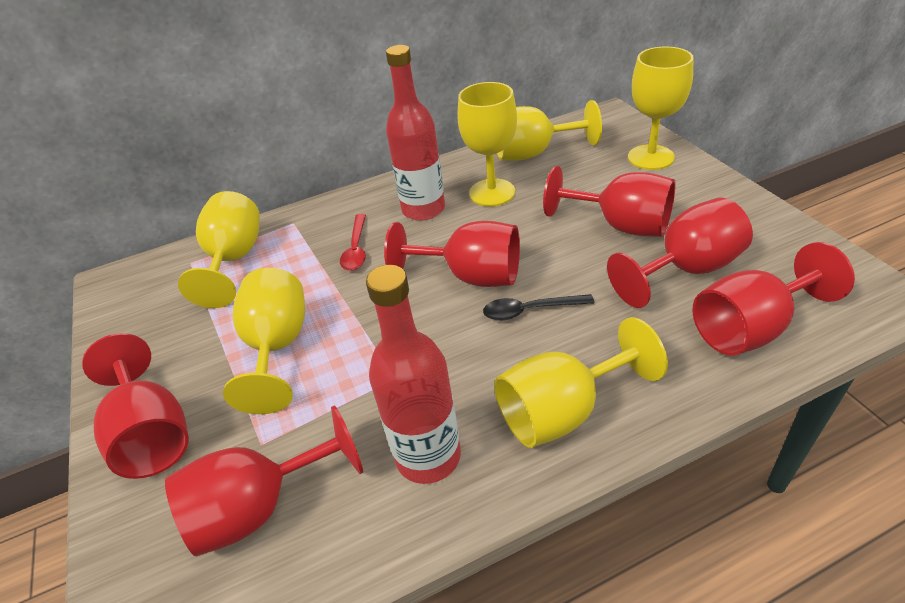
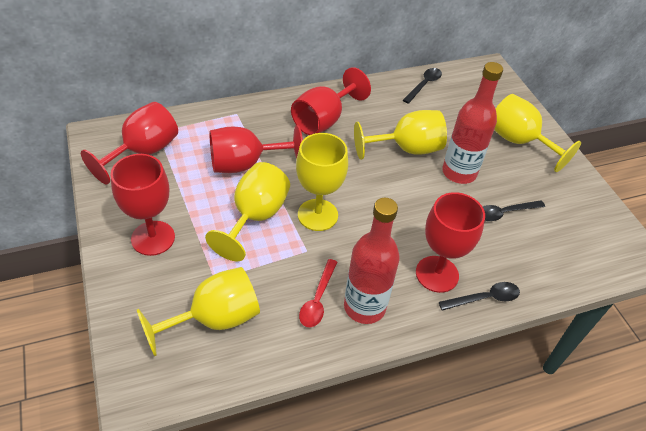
black spoon: 1 -> 3
red goblet: 6 -> 5
yellow goblet: 6 -> 5

